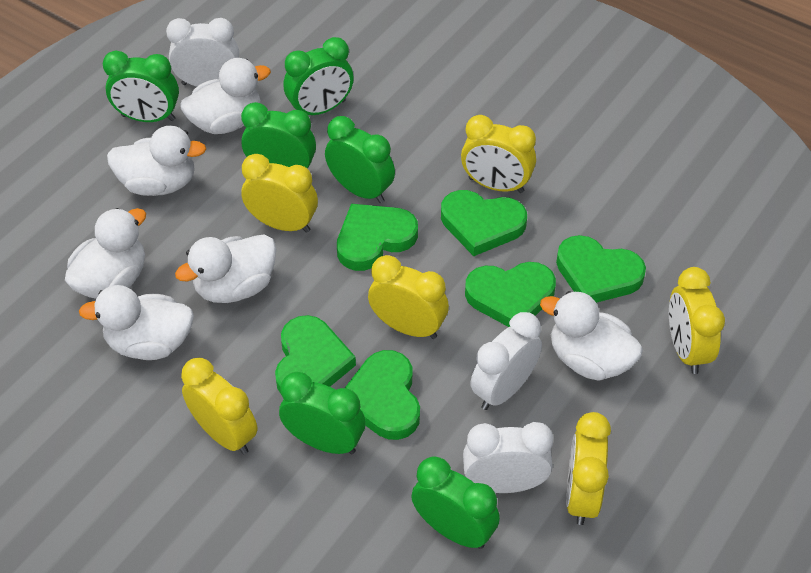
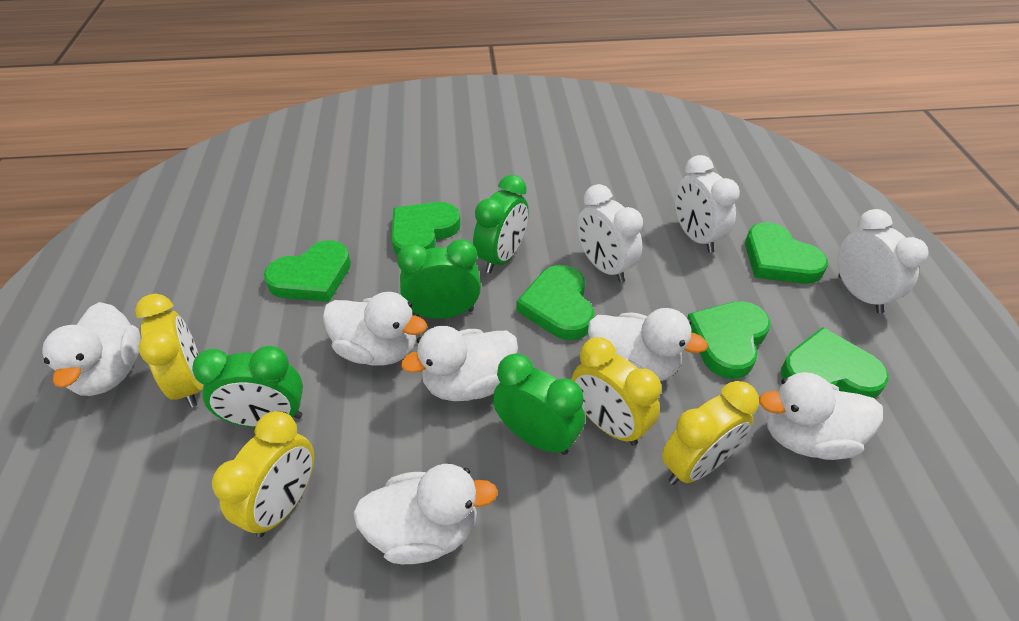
green clock: 6 -> 4
yellow clock: 6 -> 4

